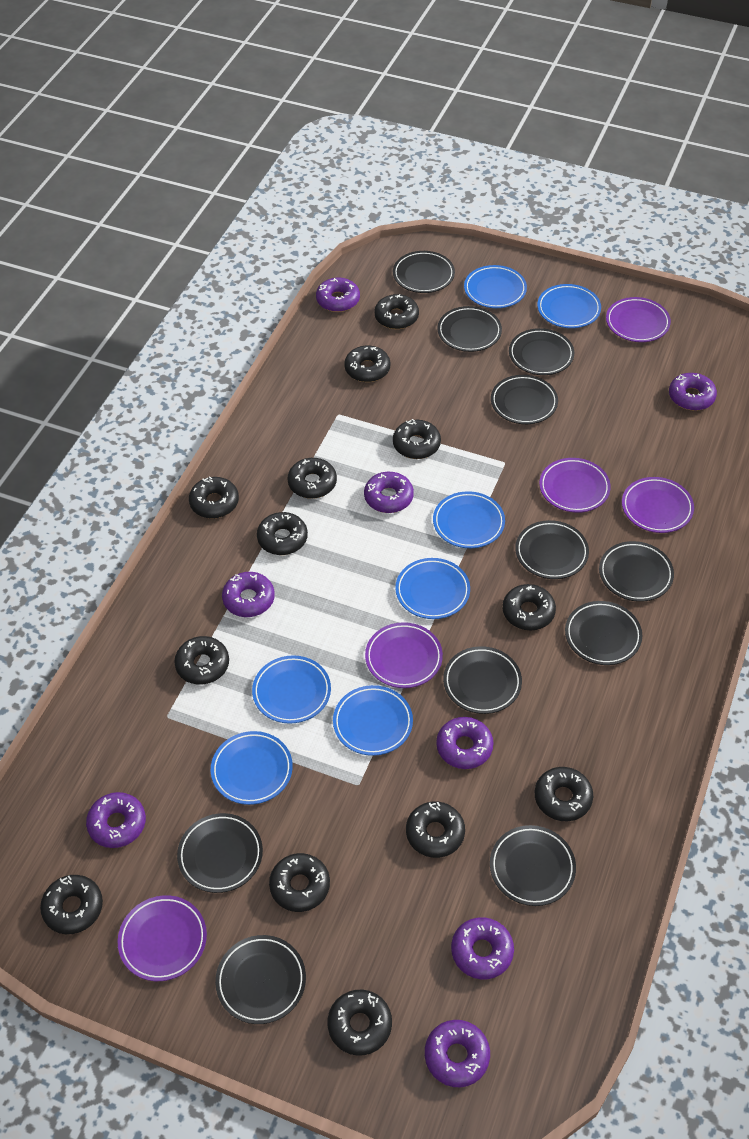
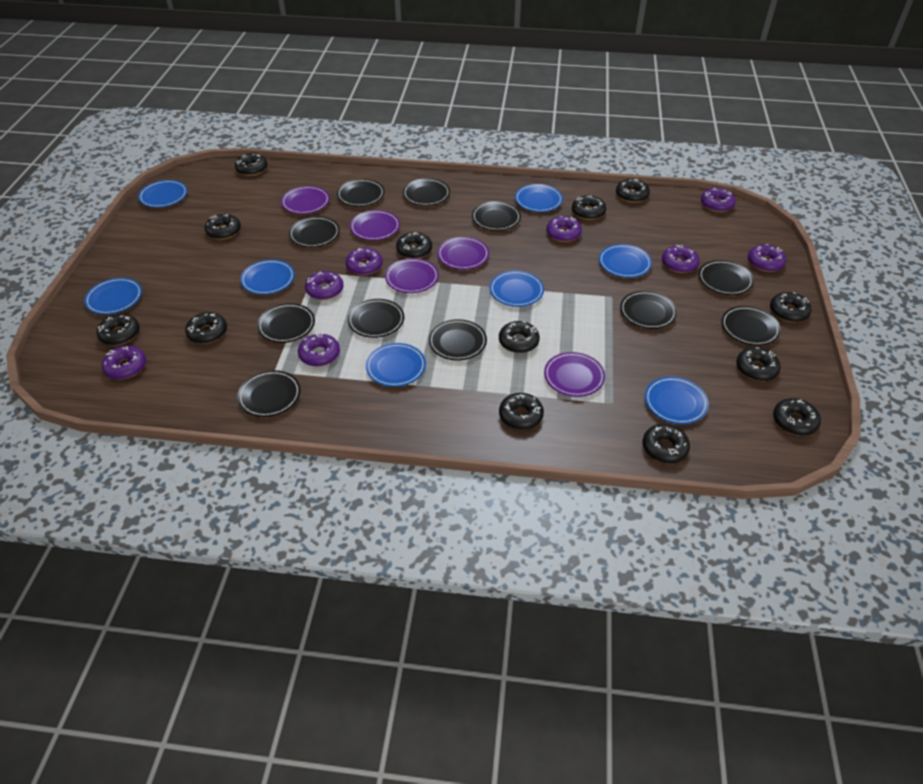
blue plate: 7 -> 8

